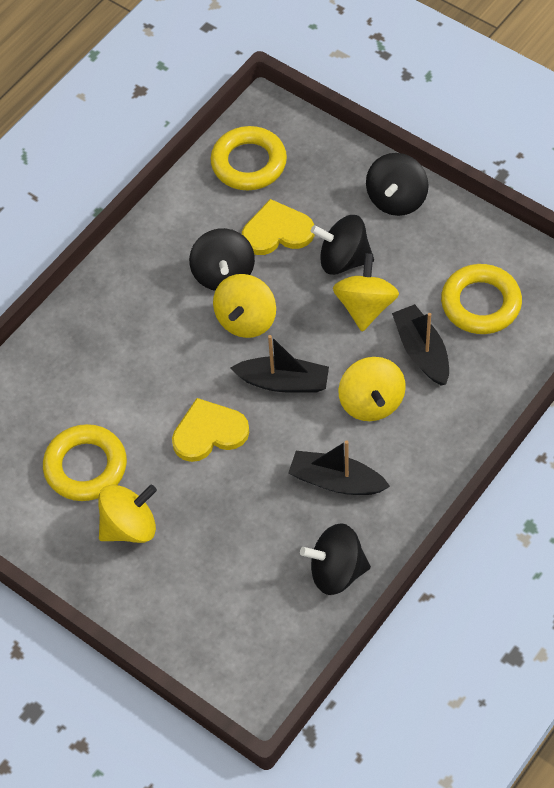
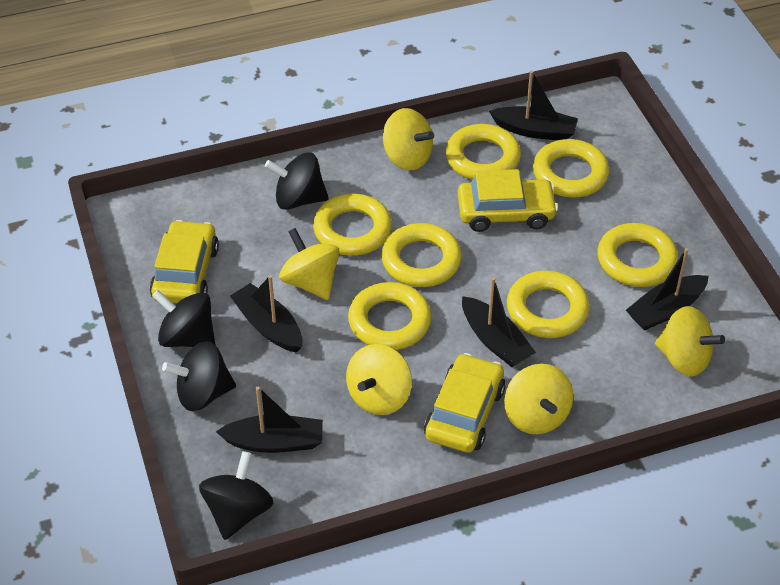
black boat: 3 -> 5
yellow car: 0 -> 3
yellow heart: 2 -> 0
yellow ring: 3 -> 7
yellow spinning top: 4 -> 5

